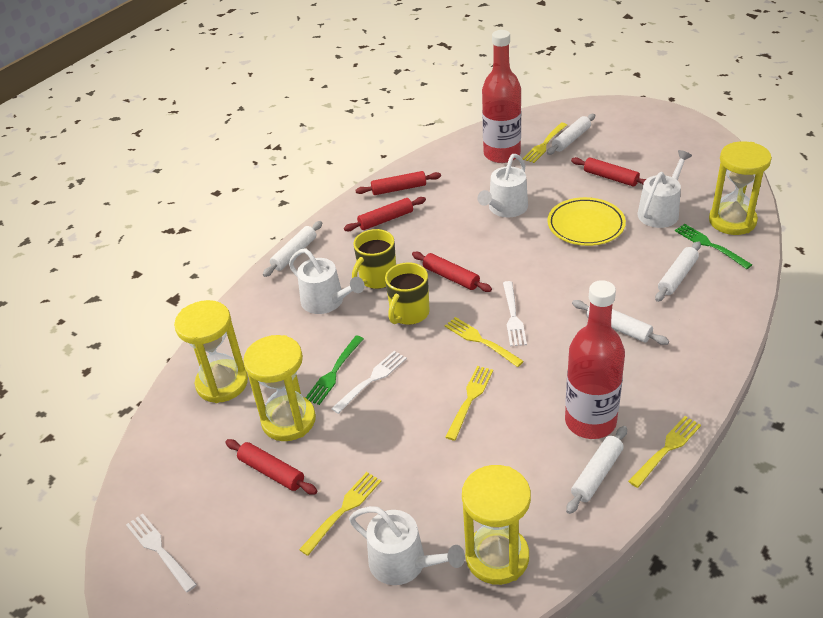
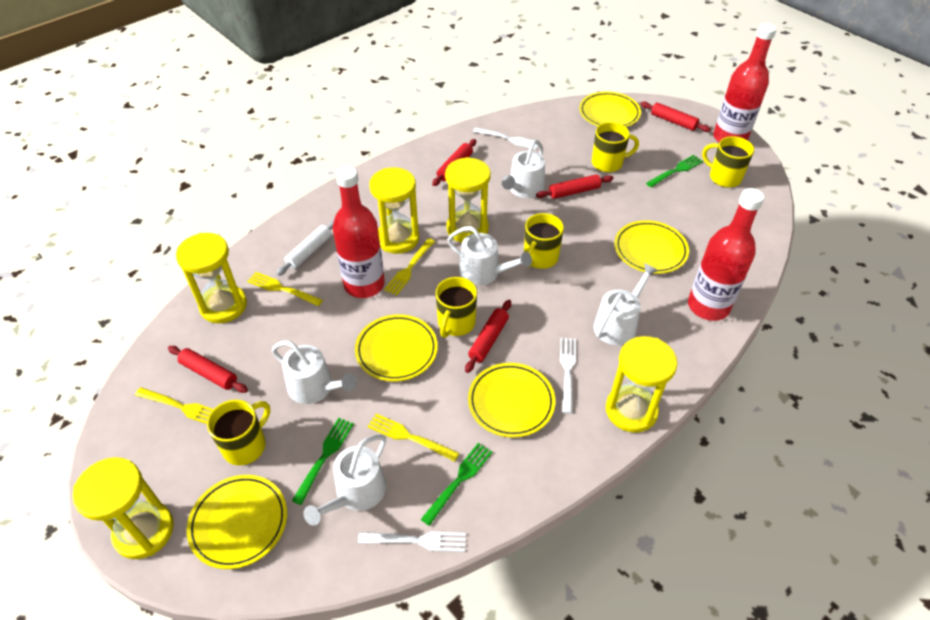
green fork: 2 -> 3
red bottle: 2 -> 3
white rolling pin: 5 -> 1
white watering can: 4 -> 5
yellow fork: 5 -> 4
yellow hourglass: 4 -> 5
yellow mug: 2 -> 5
yellow plate: 1 -> 5

